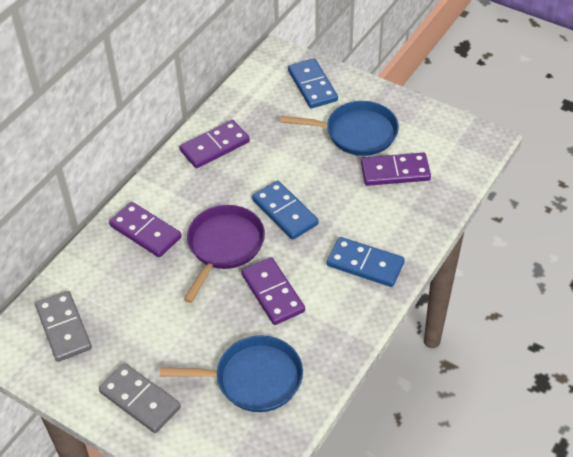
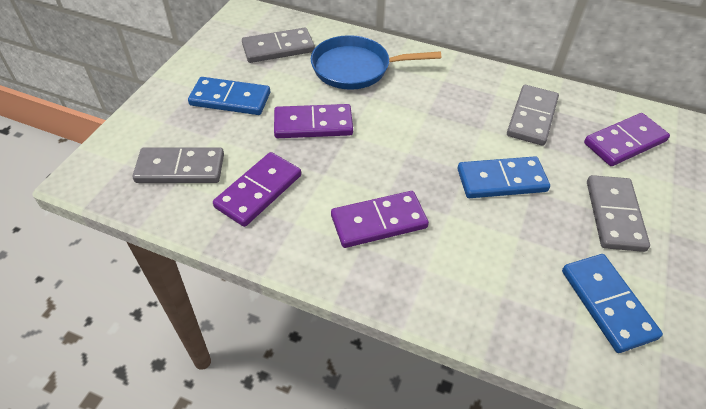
blue pan: 2 -> 1
grey domino: 2 -> 4
purple pan: 1 -> 0

